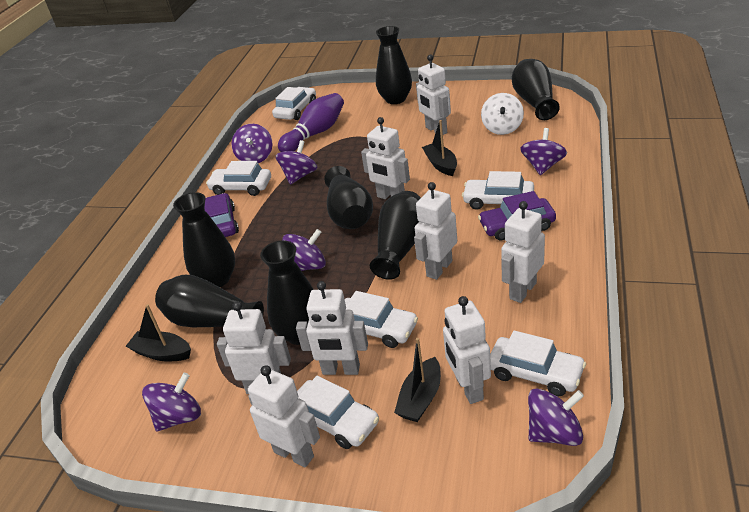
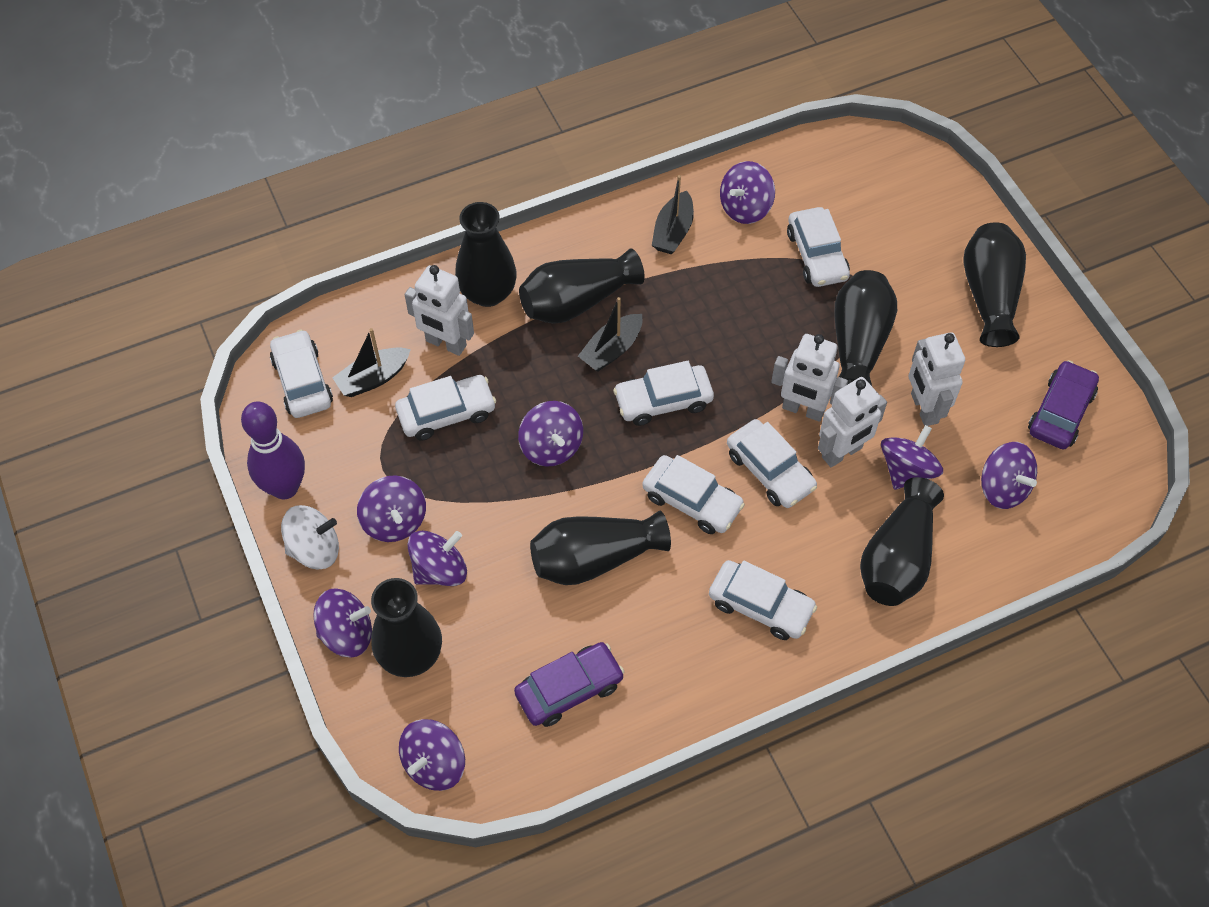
purple spinning top: 6 -> 8
white car: 6 -> 7
white robot: 8 -> 4

